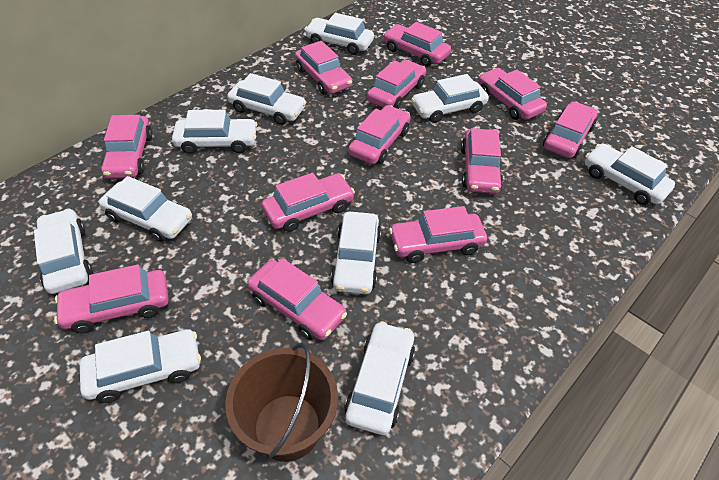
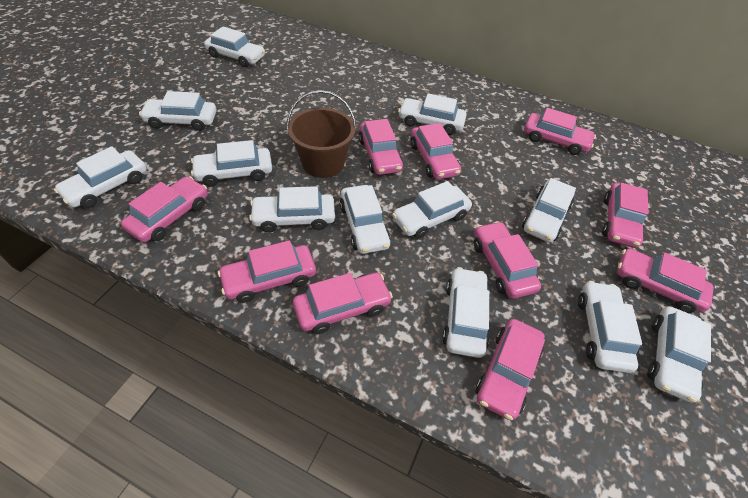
pink car: 12 -> 10
white car: 10 -> 12

